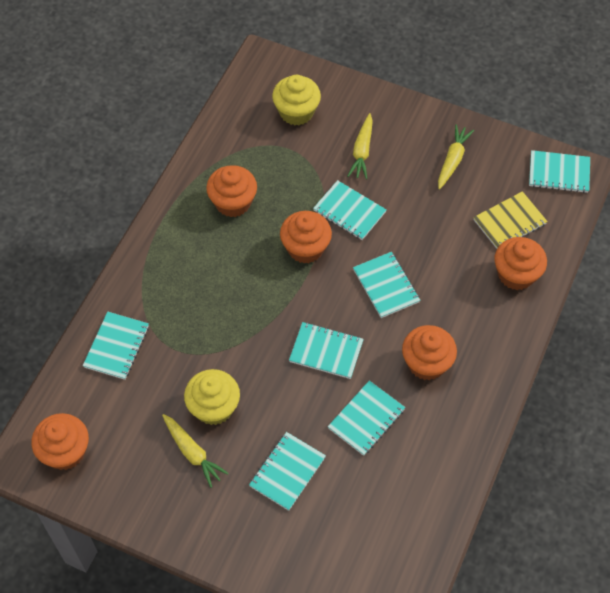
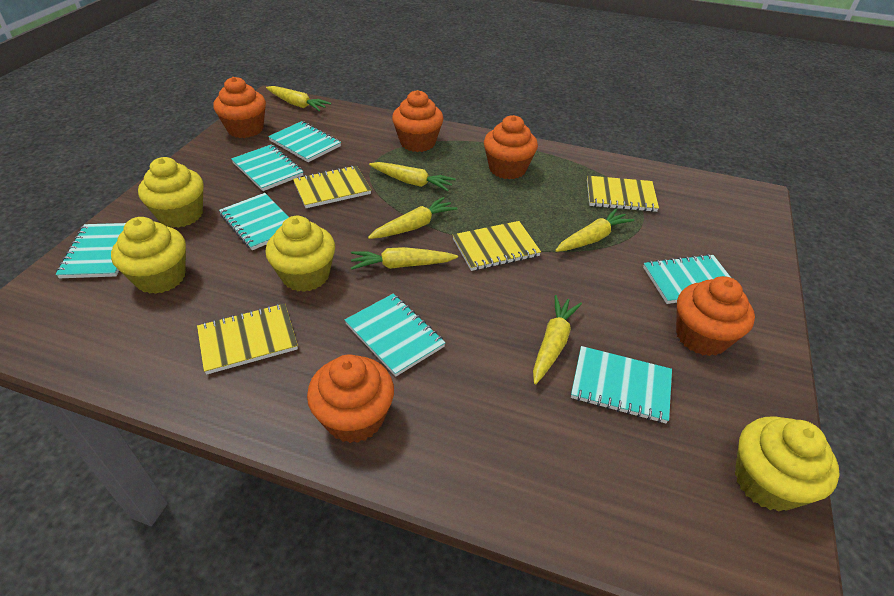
yellow carrot: 3 -> 6
yellow cupcake: 2 -> 4
yellow notebook: 1 -> 4

